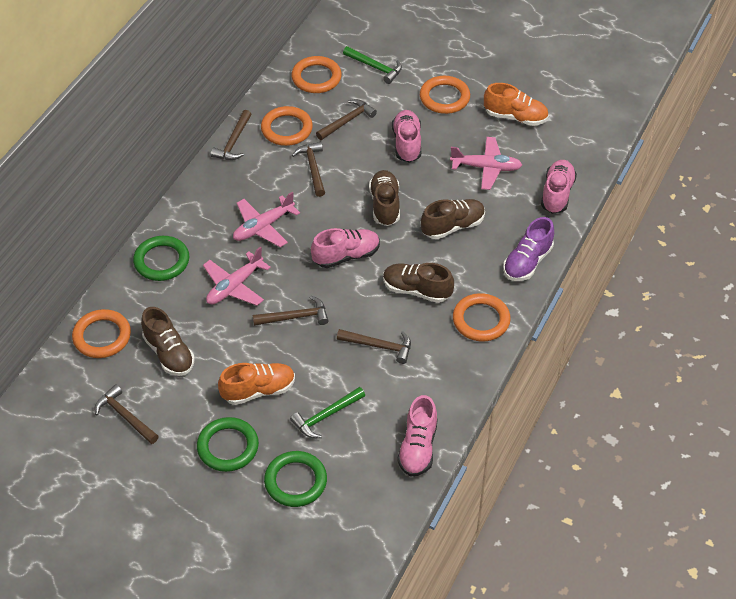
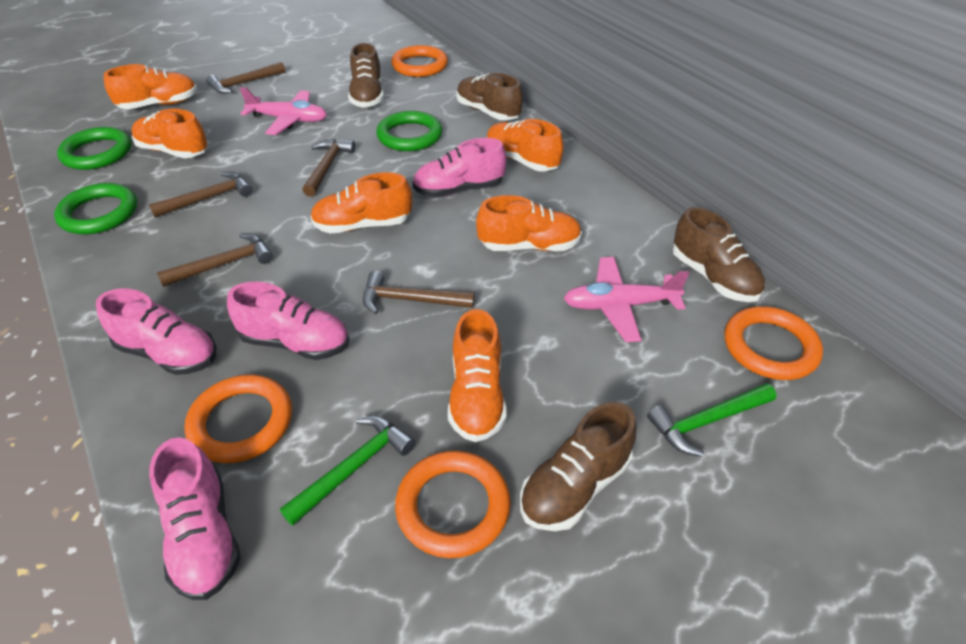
brown hammer: 6 -> 5
orange ring: 5 -> 4
orange shoe: 2 -> 6
pink plane: 3 -> 2
purple shoe: 1 -> 0

